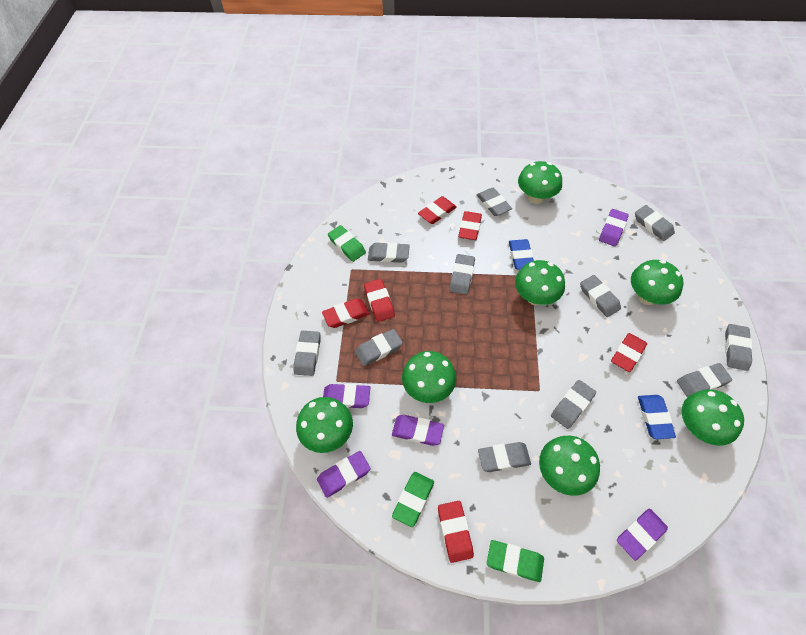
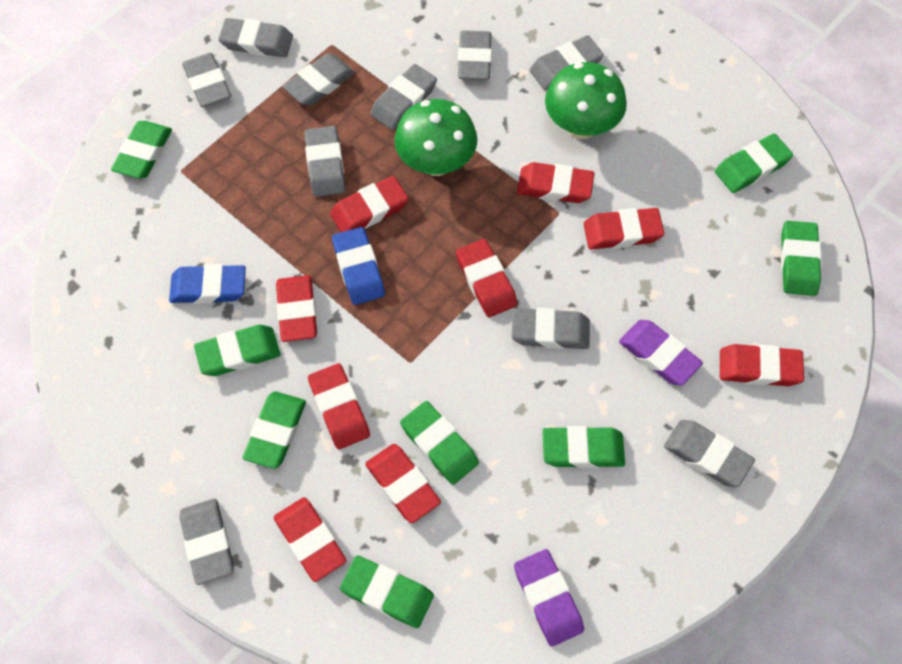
green eraser: 3 -> 8
green mushroom: 7 -> 2
grey eraser: 11 -> 10
purple eraser: 5 -> 2
red eraser: 6 -> 9

